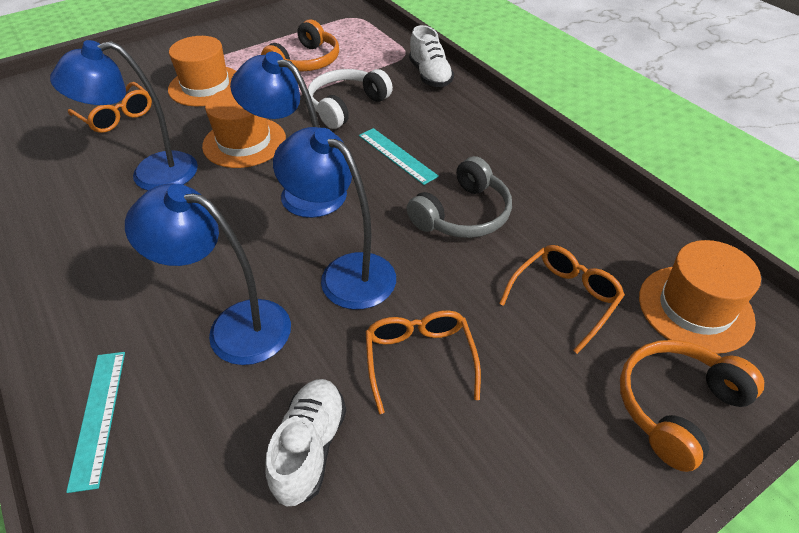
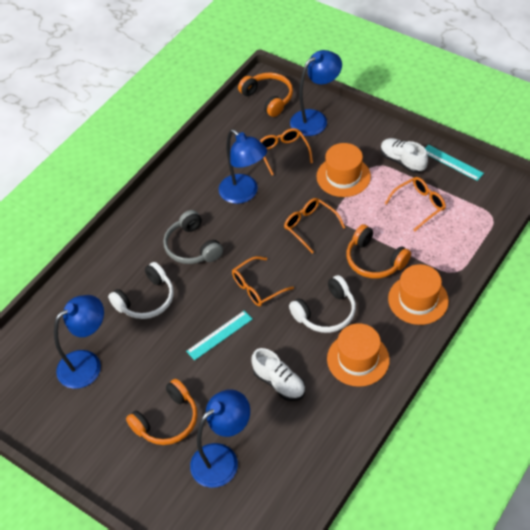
orange glasses: 3 -> 4
orange headphones: 2 -> 3
white headphones: 1 -> 2

